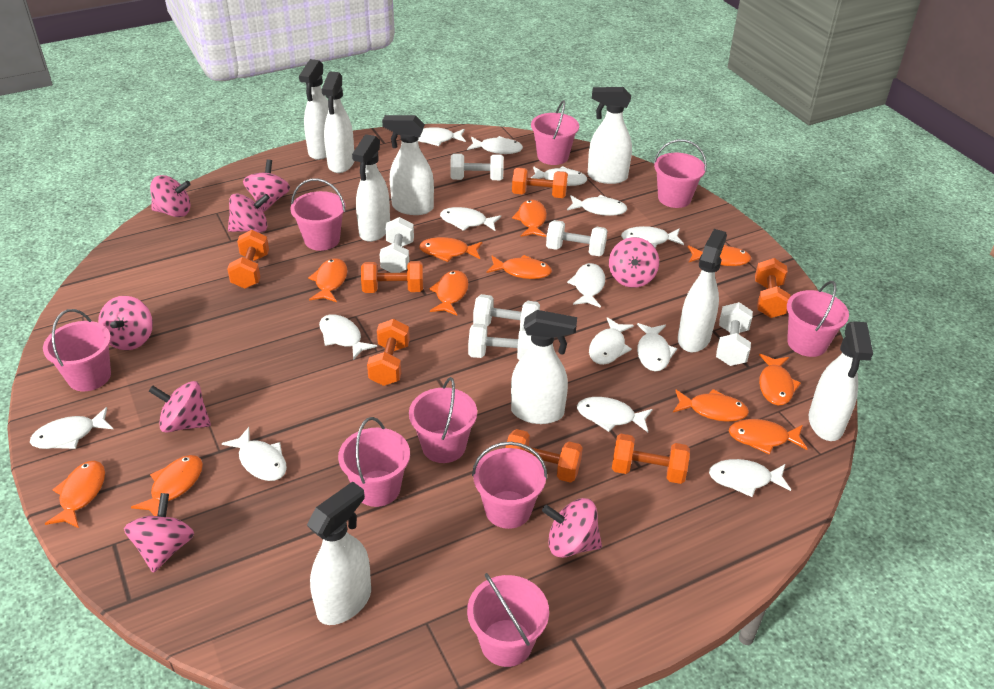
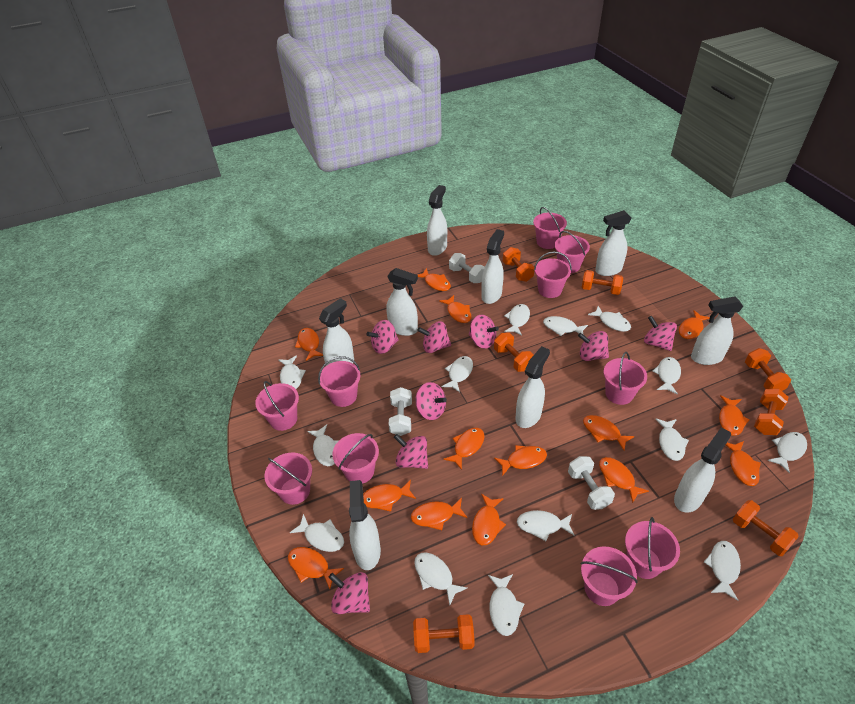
orange fish: 11 -> 14
pink bucket: 9 -> 10
white dumbbell: 6 -> 3

